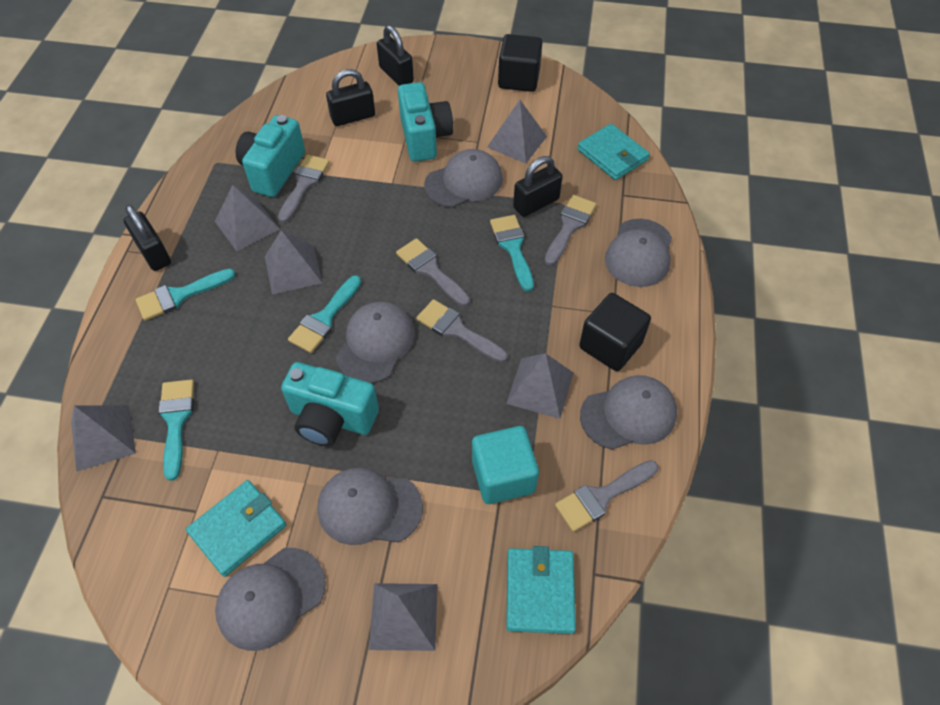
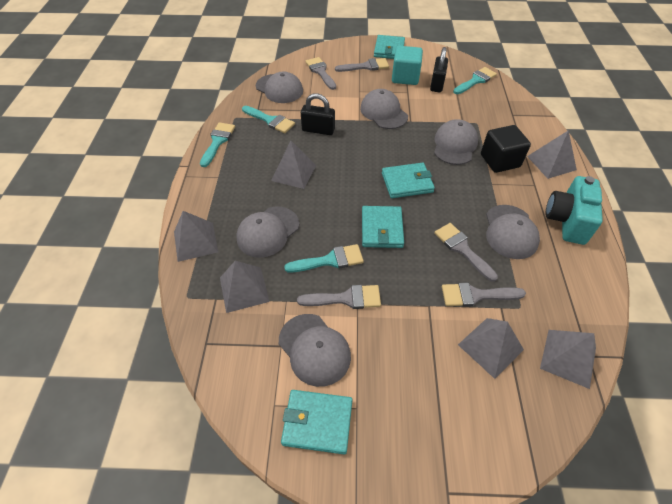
black cube: 2 -> 1
black padlock: 4 -> 2
turquoise camera: 3 -> 1
turquoise wallet: 3 -> 4

